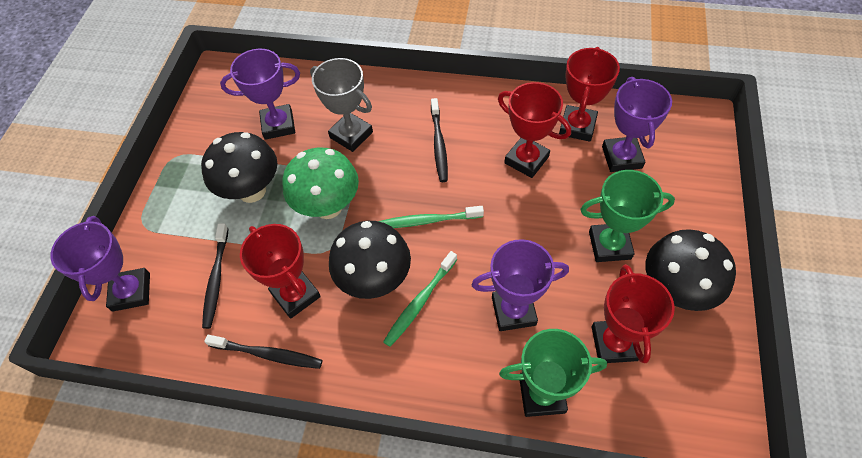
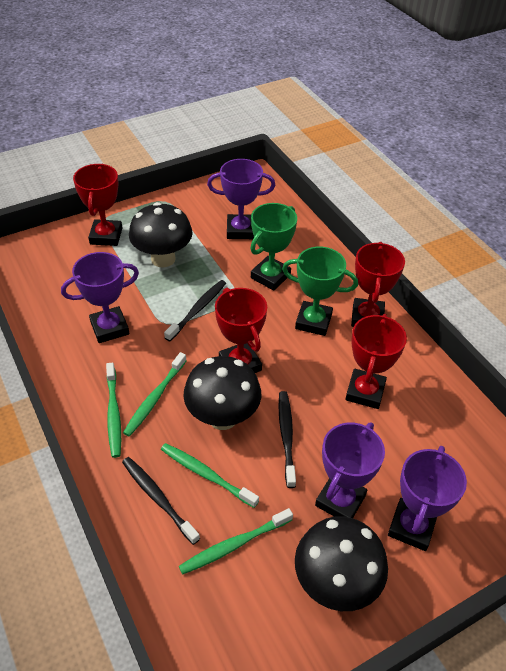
green mushroom: 1 -> 0
green toothbrush: 2 -> 4
grey trophy: 1 -> 0

